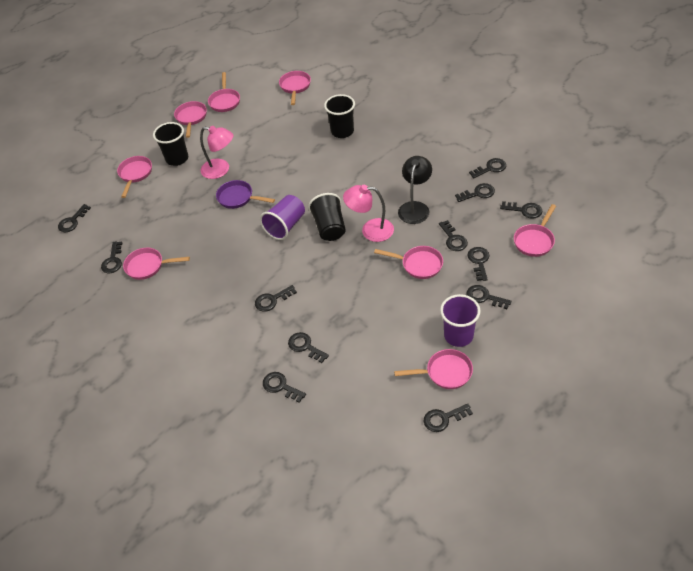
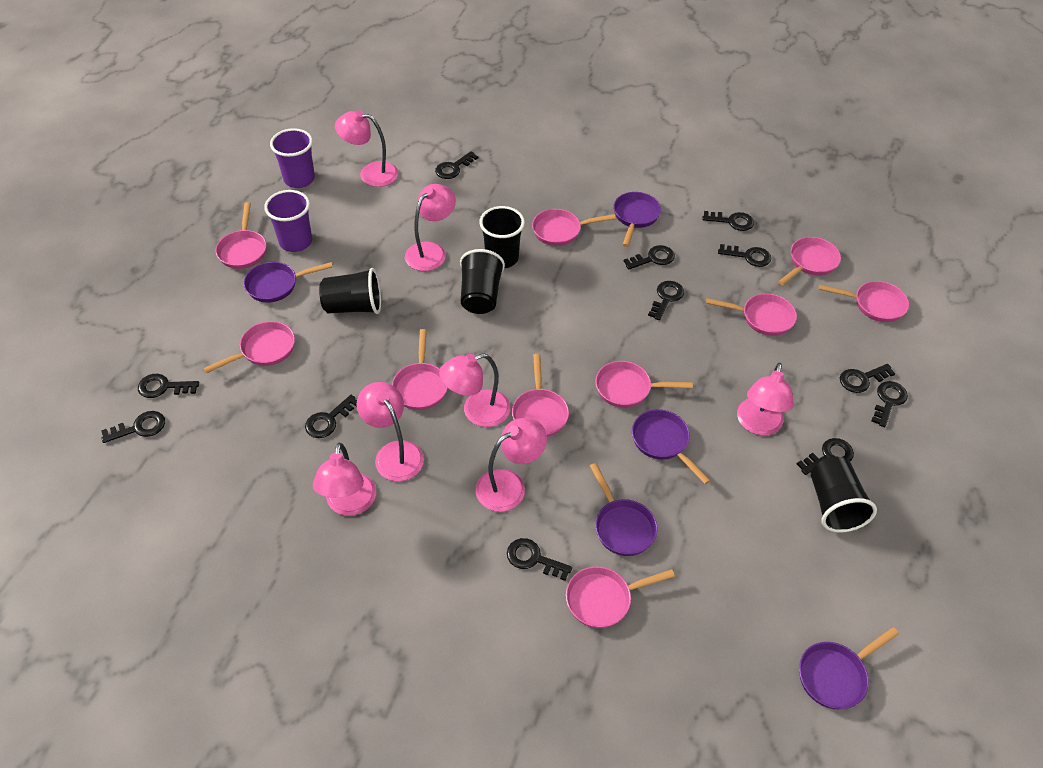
black cup: 3 -> 4
black lamp: 1 -> 0
pink lamp: 2 -> 7
pink pan: 8 -> 10
purple pan: 1 -> 5

